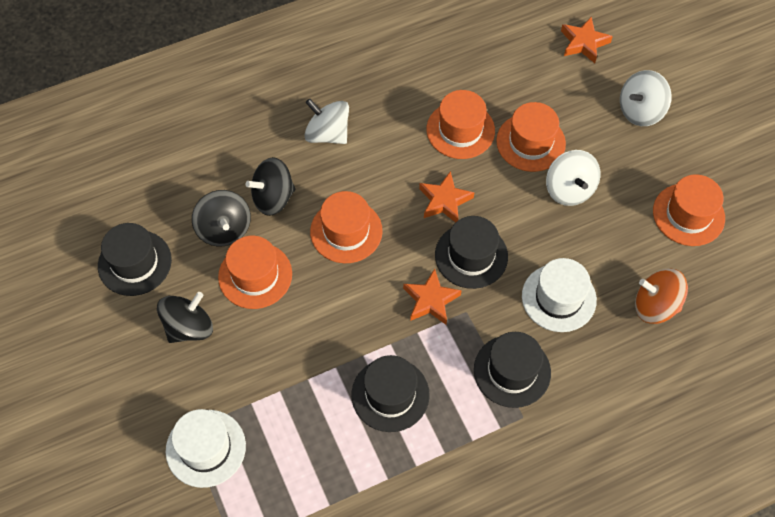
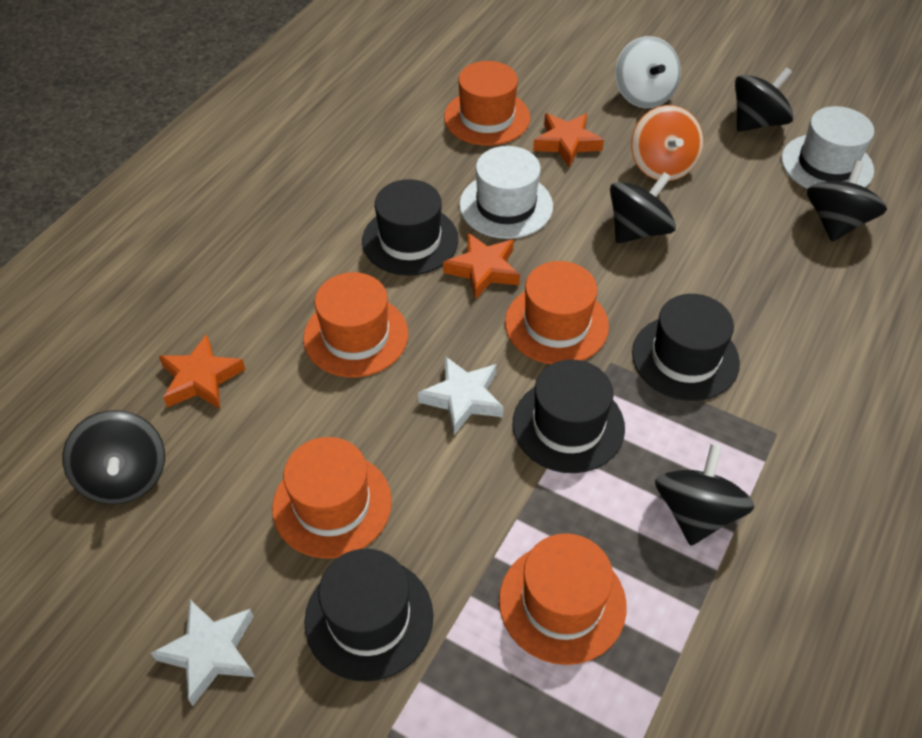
black spinning top: 3 -> 5
white spinning top: 3 -> 1
white star: 0 -> 2

